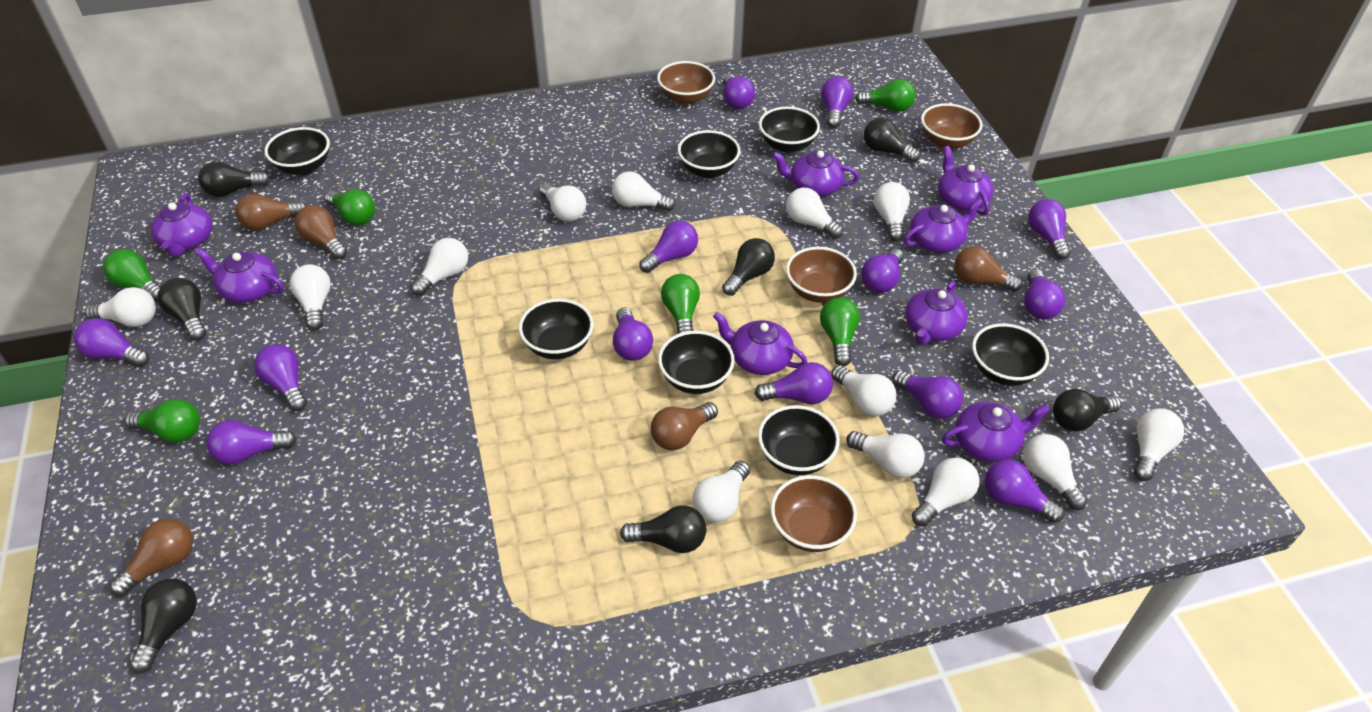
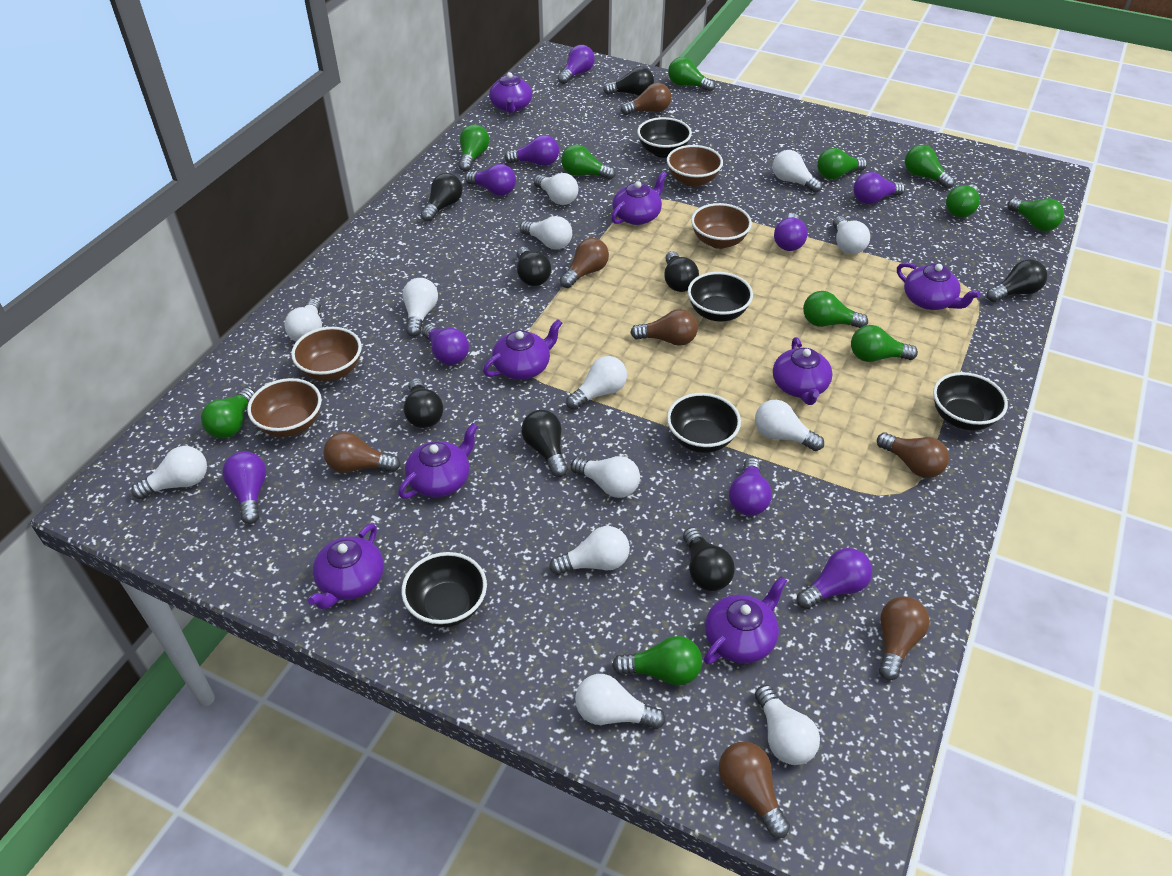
black bowl: 7 -> 5
black light bulb: 7 -> 8
brown light bulb: 5 -> 7
green light bulb: 6 -> 11
purple light bulb: 13 -> 9

